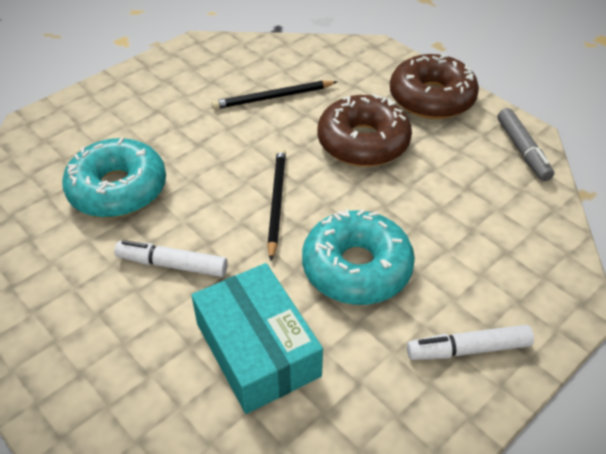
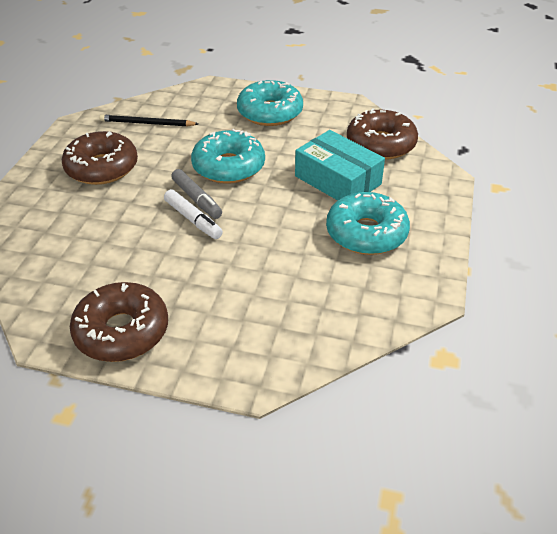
black pencil: 2 -> 1
brown donut: 2 -> 3
turquoise donut: 2 -> 3
white marker: 2 -> 1

